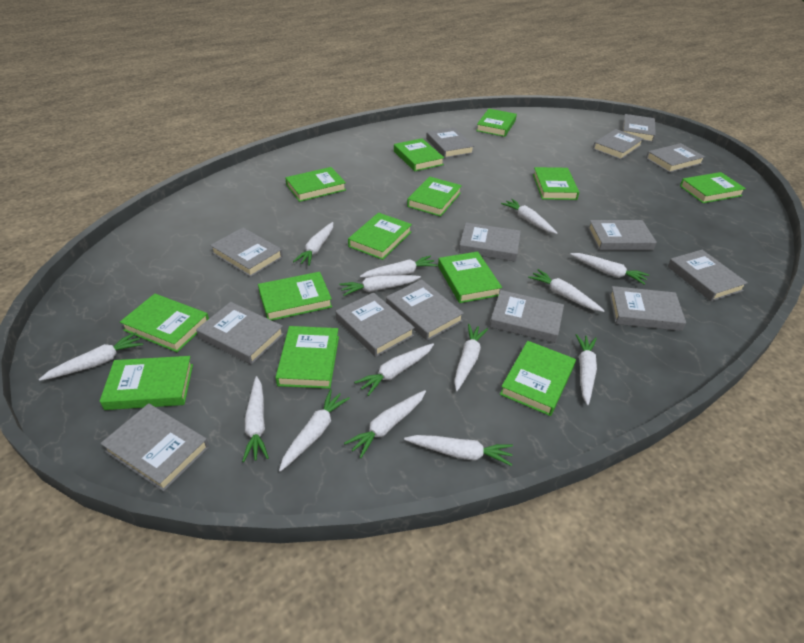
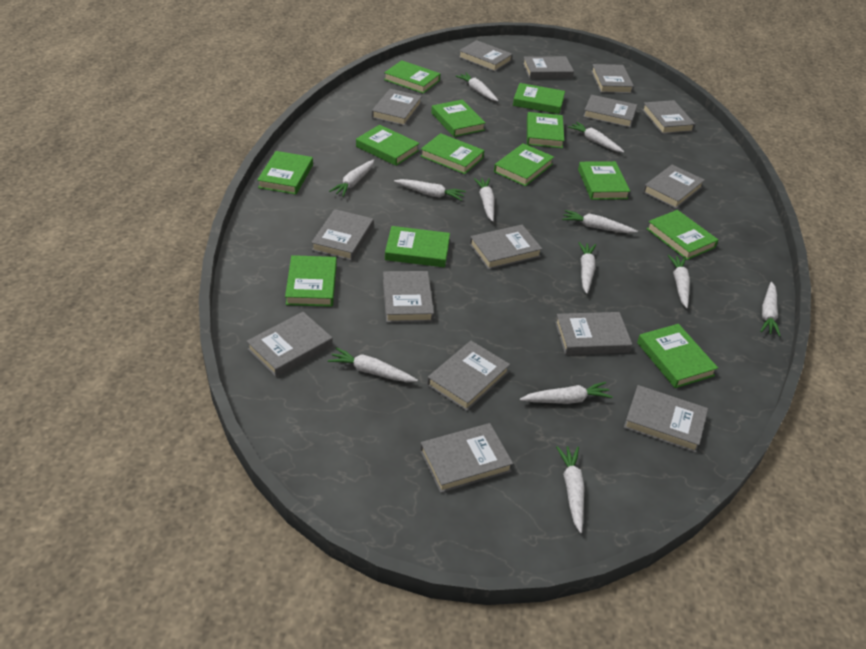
grey book: 14 -> 15
white carrot: 14 -> 12

